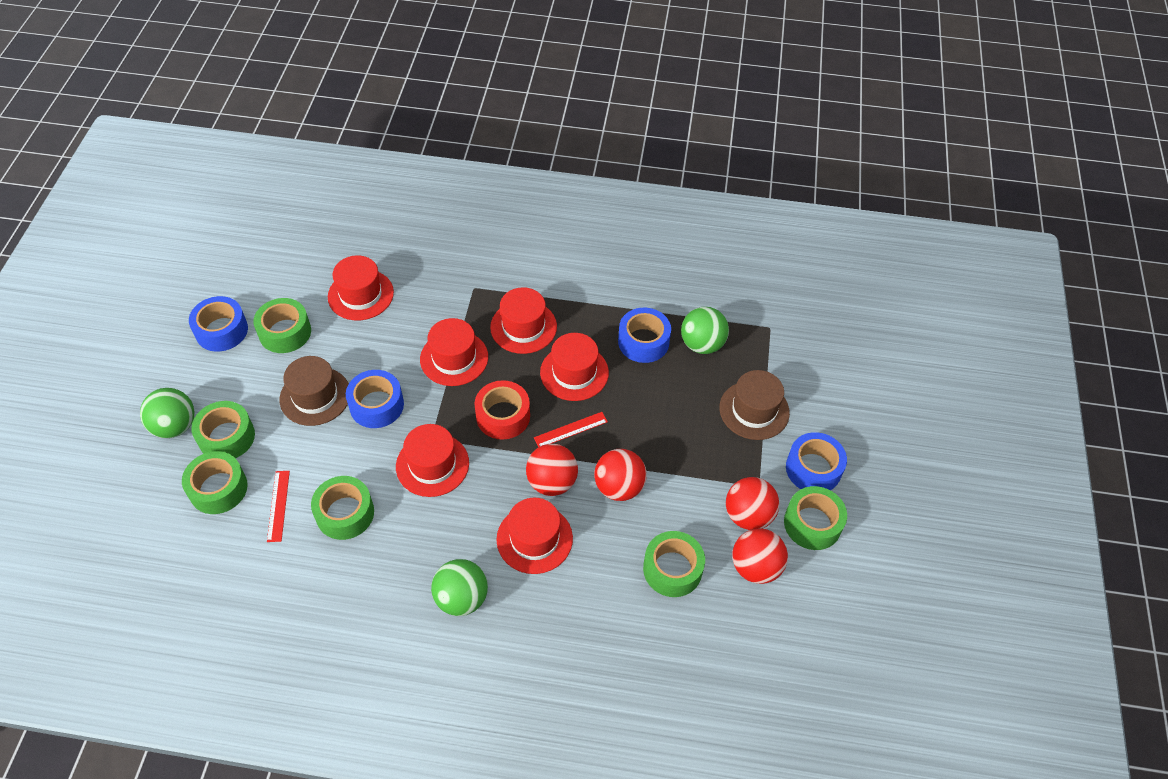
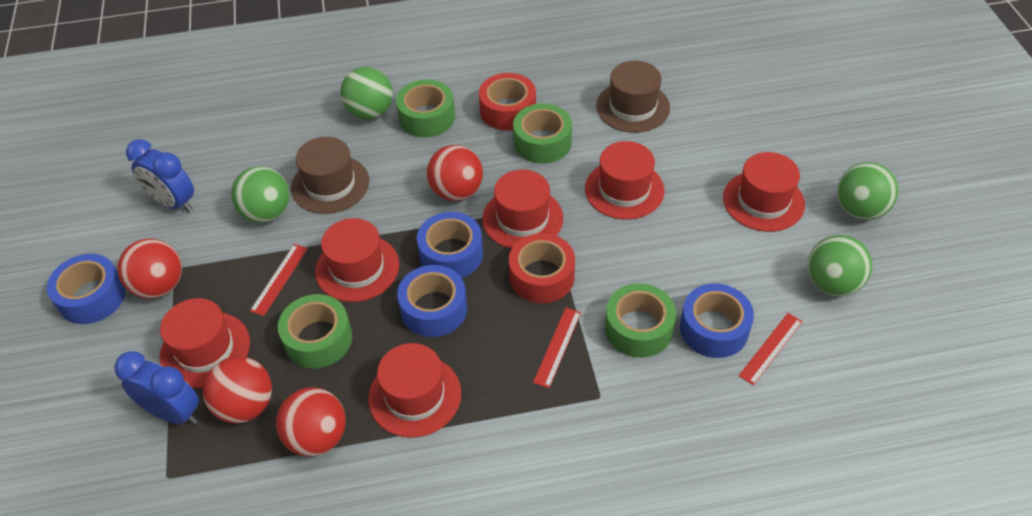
blue clock: 0 -> 2
green ball: 3 -> 4
green tape: 6 -> 4
red ruler: 2 -> 3
red tape: 1 -> 2

